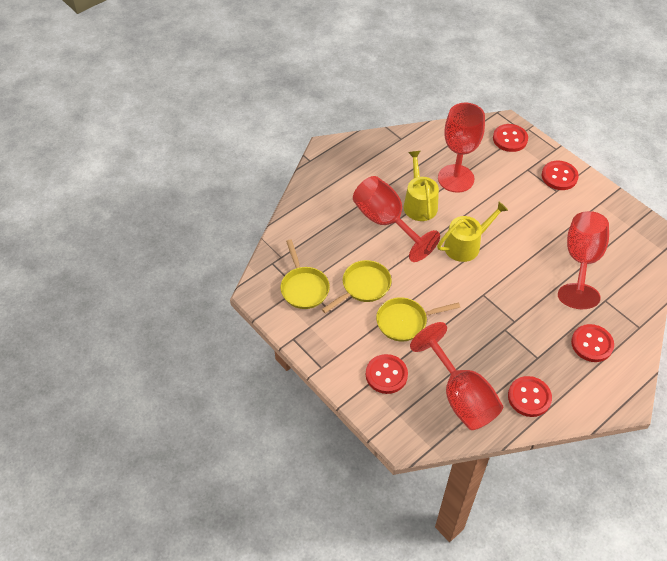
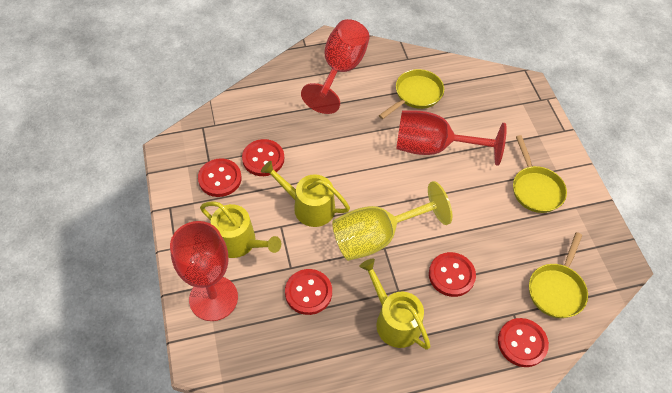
red goblet: 4 -> 3
yellow goblet: 0 -> 1
yellow watering can: 2 -> 3

